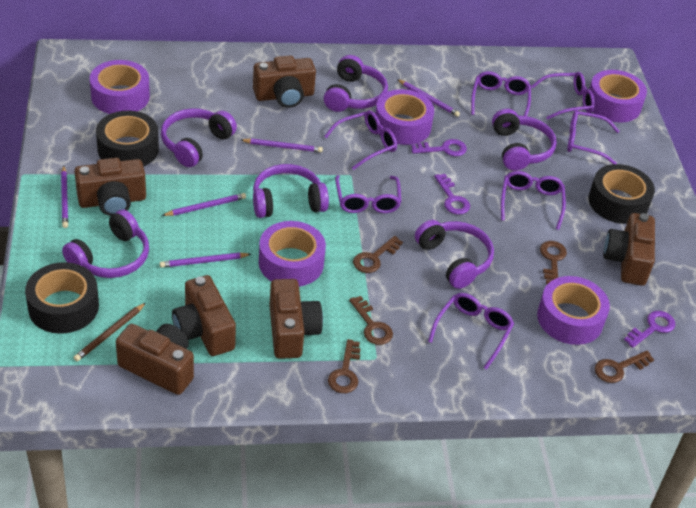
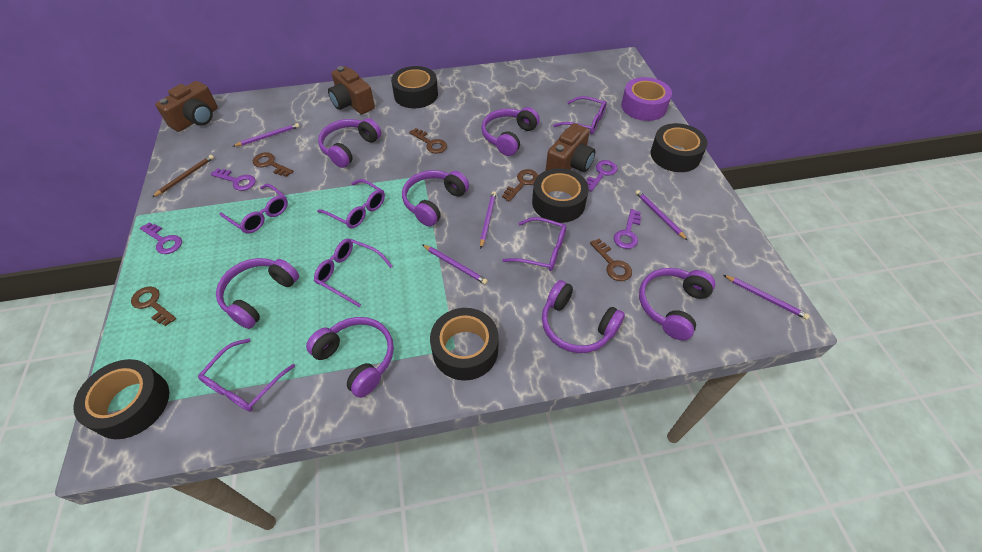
black tape: 3 -> 5
brown camera: 6 -> 3
purple glasses: 7 -> 6
purple headphones: 6 -> 7
purple key: 3 -> 4
purple tape: 5 -> 1

